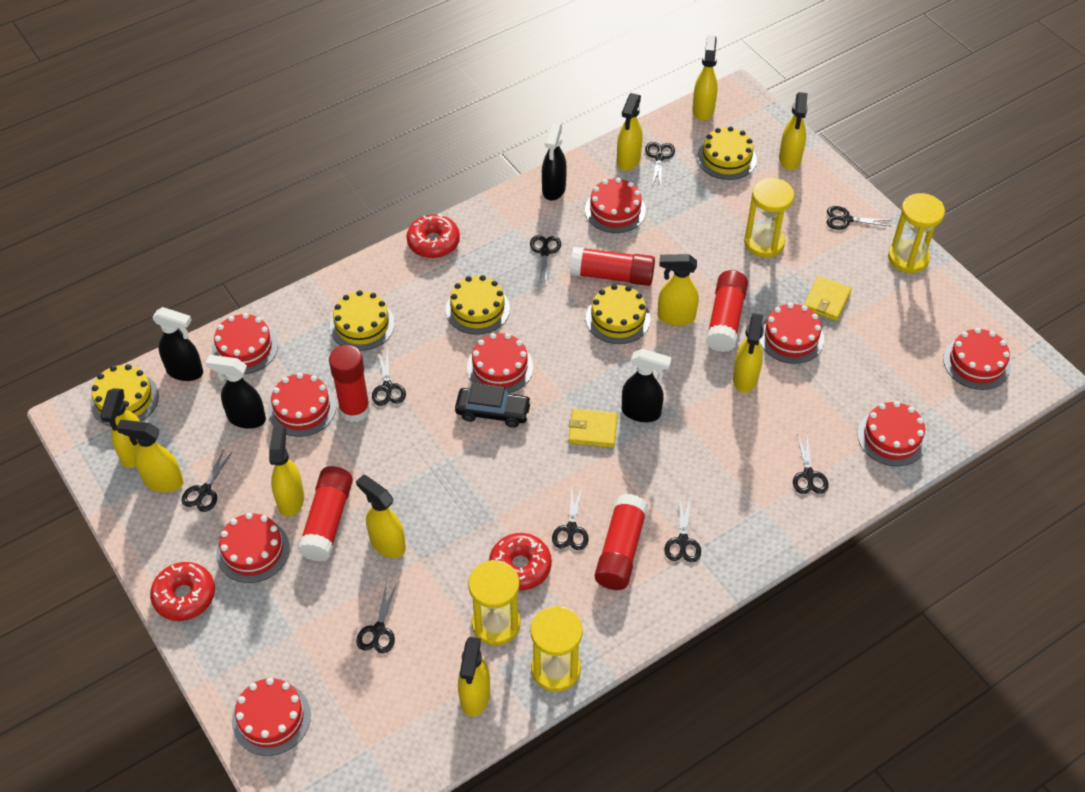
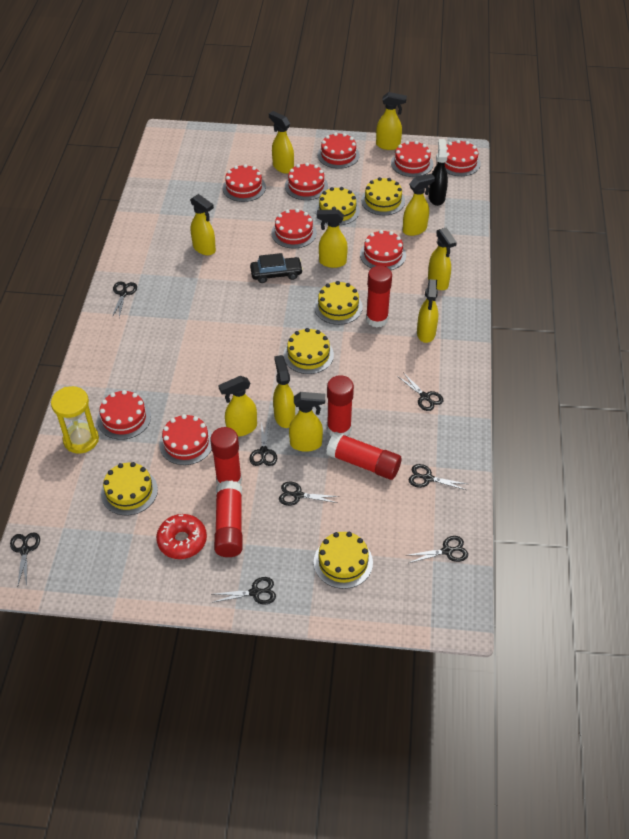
black scissors: 9 -> 8
black spray bottle: 4 -> 1
red donut: 3 -> 1
yellow cake: 5 -> 6
yellow hourglass: 4 -> 1
yellow wallet: 2 -> 0

